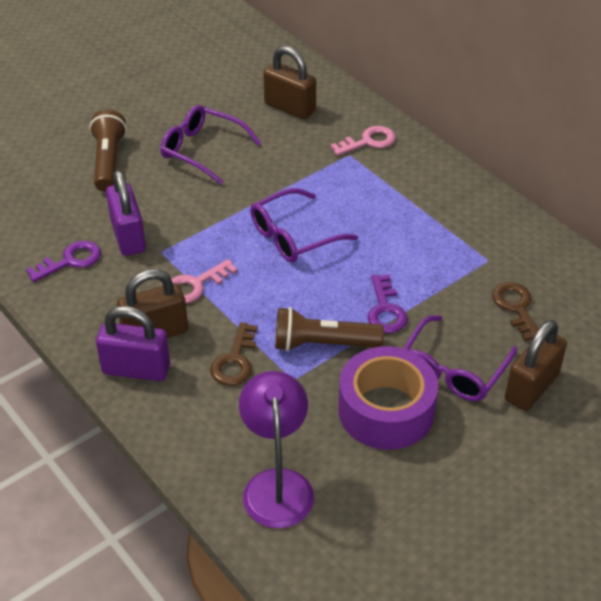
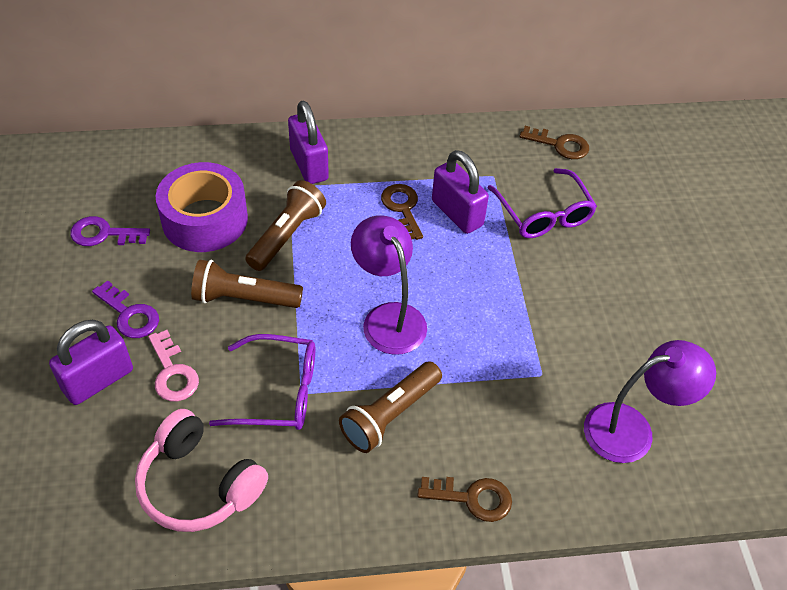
brown flashlight: 2 -> 3
brown key: 2 -> 3
brown padlock: 3 -> 0
pink headphones: 0 -> 1
pink key: 2 -> 1
purple glasses: 3 -> 2
purple lamp: 1 -> 2
purple padlock: 2 -> 3

